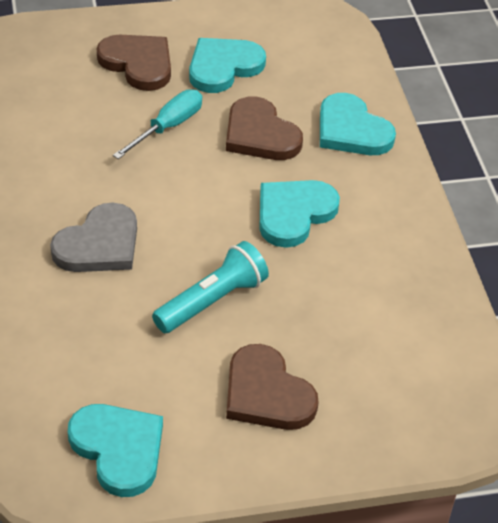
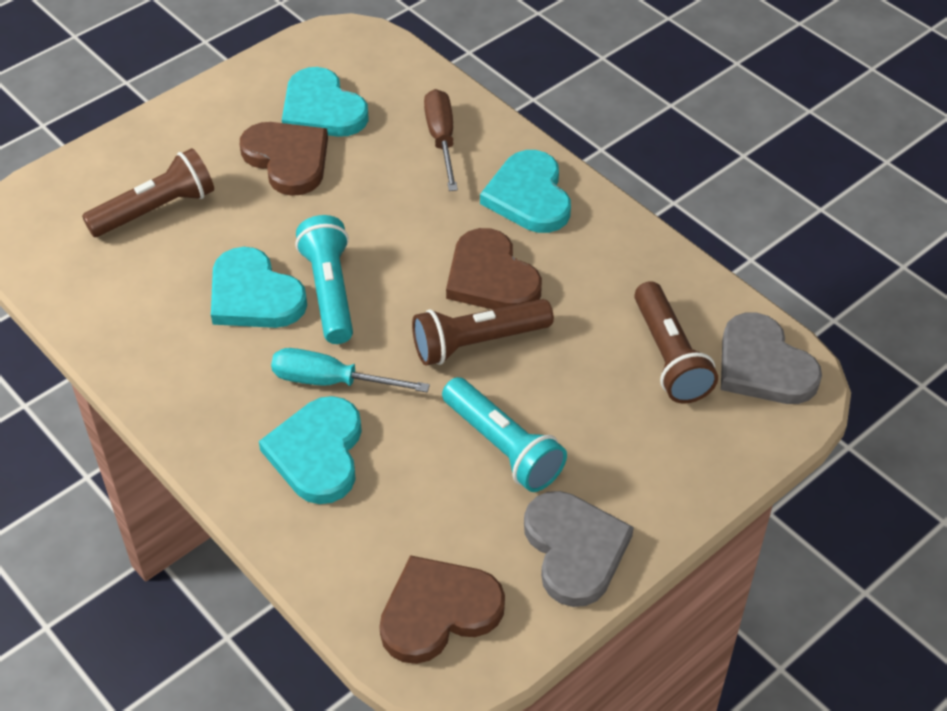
brown flashlight: 0 -> 3
brown screwdriver: 0 -> 1
grey heart: 1 -> 2
turquoise flashlight: 1 -> 2

